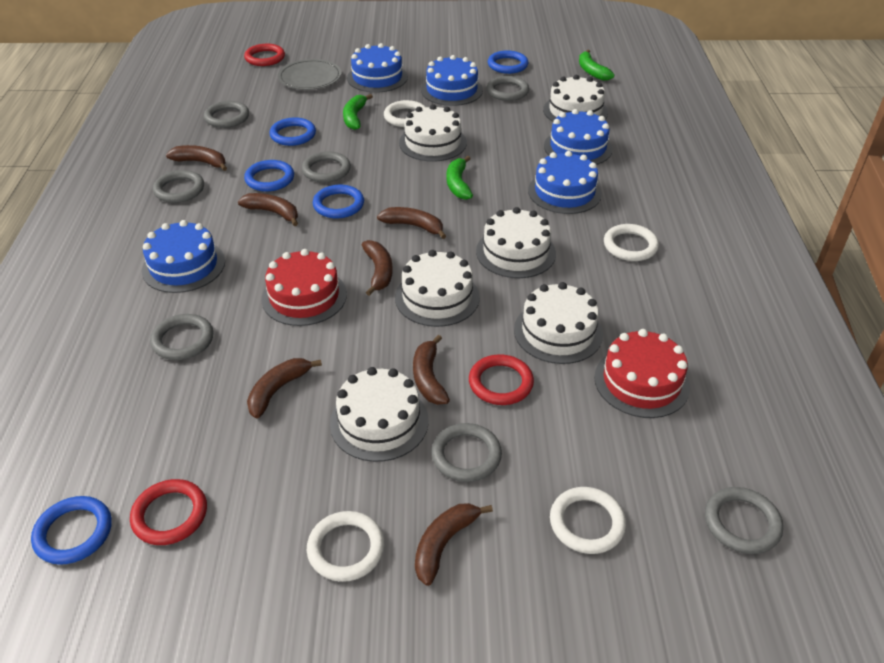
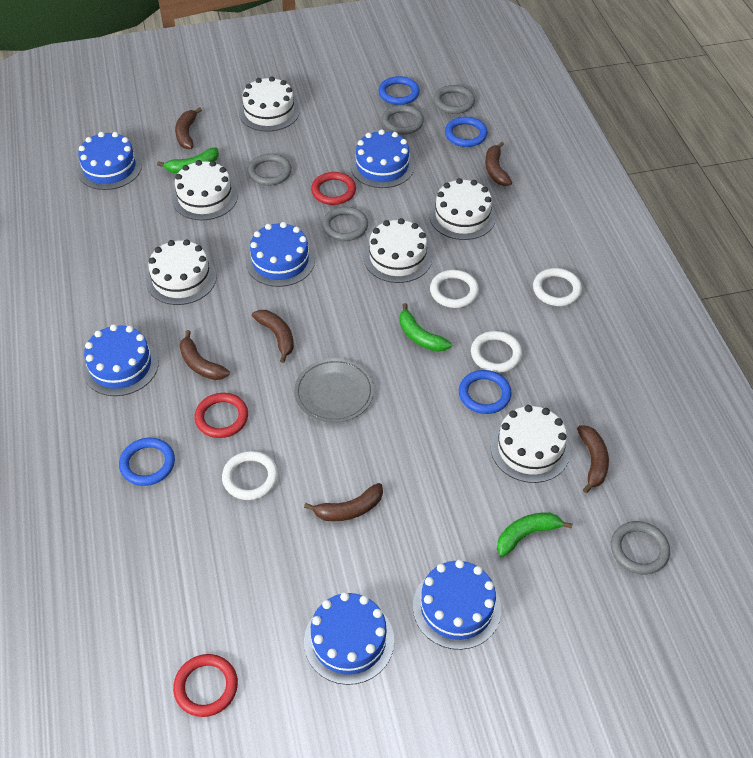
blue cake: 5 -> 6
blue ring: 5 -> 4
brown banana: 7 -> 6
grey ring: 7 -> 5
red cake: 2 -> 0

